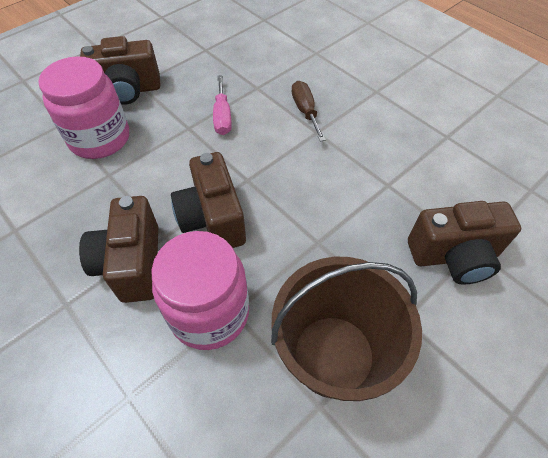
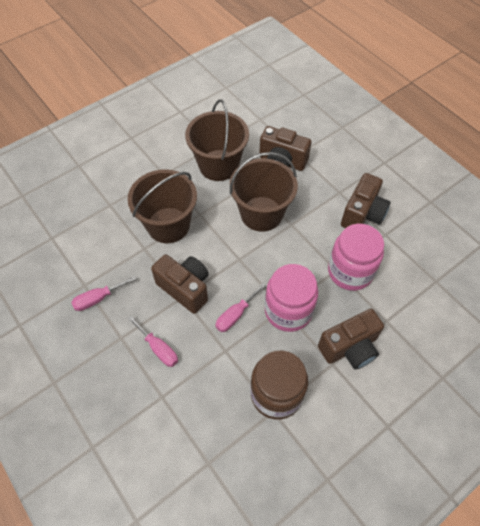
brown bucket: 1 -> 3
brown jar: 0 -> 1
brown screwdriver: 1 -> 0
pink screwdriver: 1 -> 3

